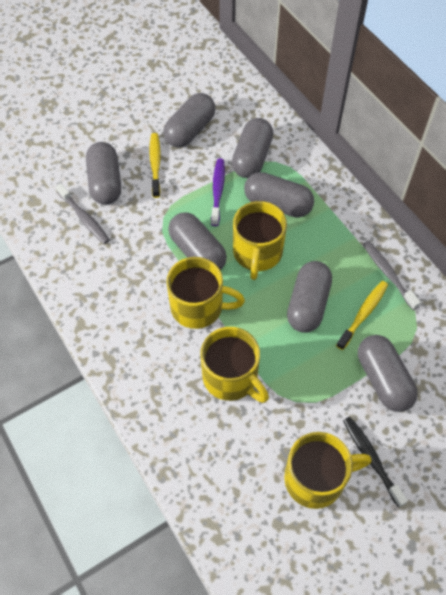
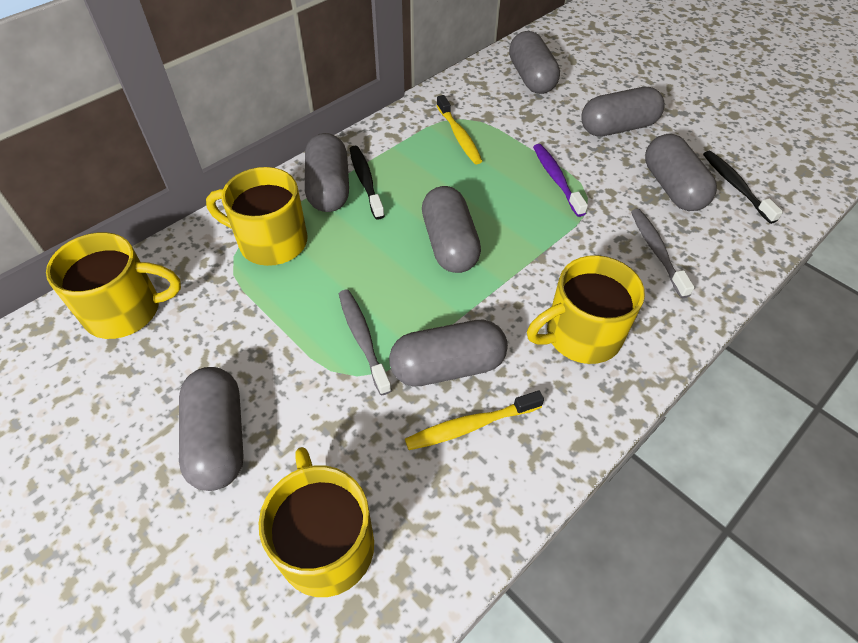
black toothbrush: 1 -> 2

